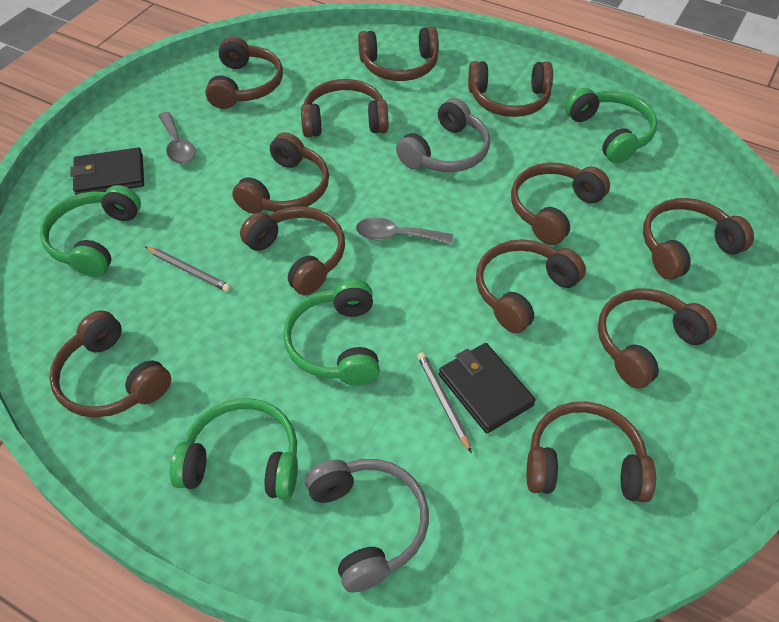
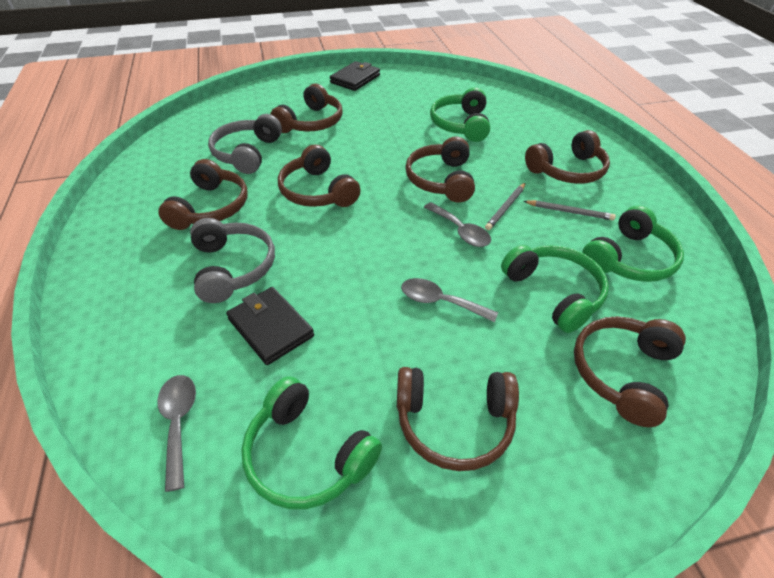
brown headphones: 12 -> 7
grey spoon: 2 -> 3

